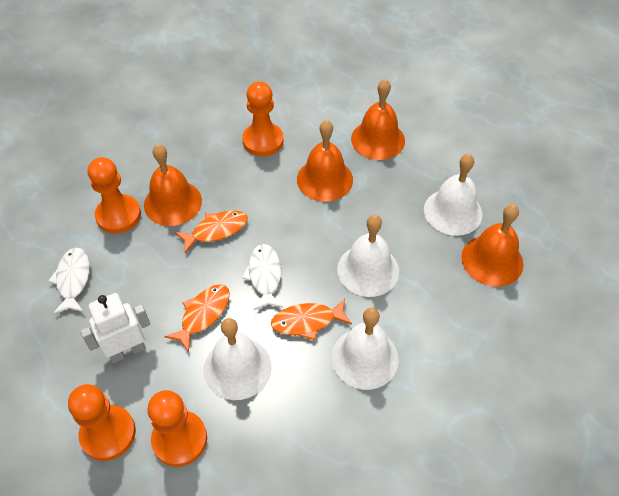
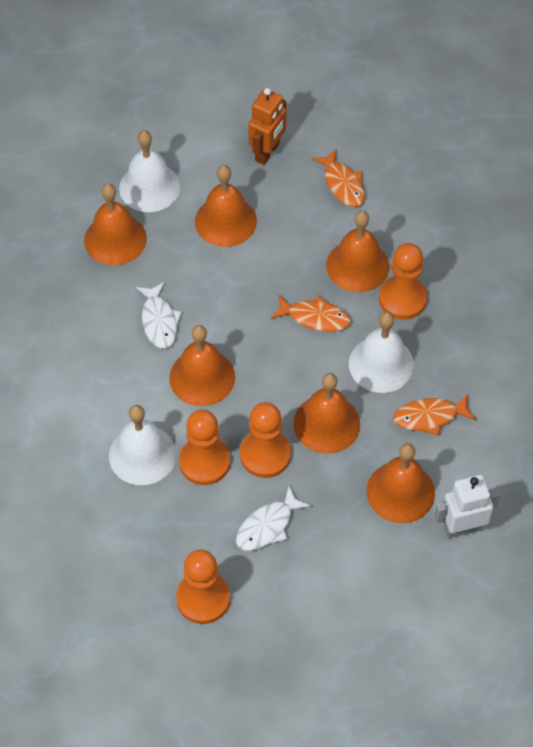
orange bell: 4 -> 6
orange robot: 0 -> 1
white bell: 4 -> 3

